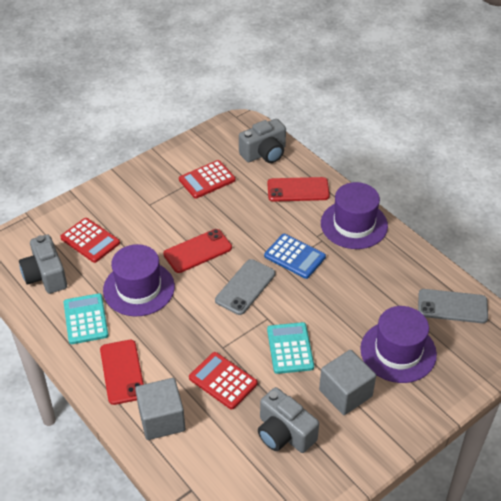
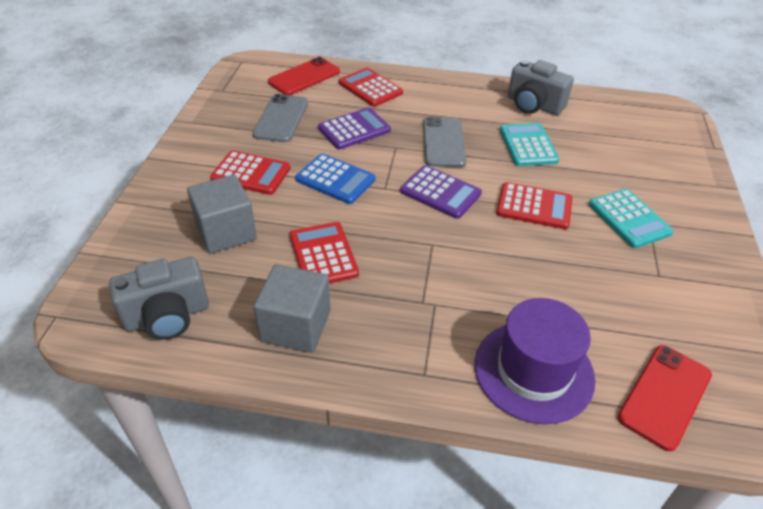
grey camera: 3 -> 2
purple calculator: 0 -> 2
purple hat: 3 -> 1
red calculator: 3 -> 4
red phone: 3 -> 2

